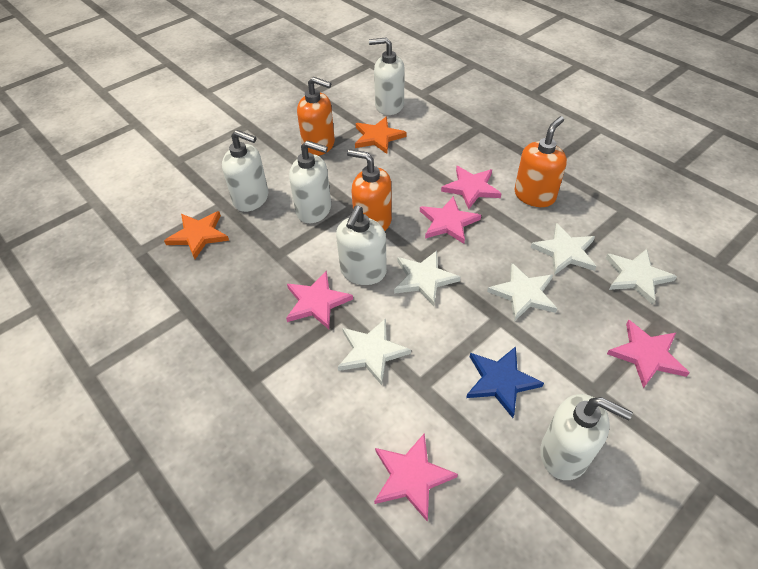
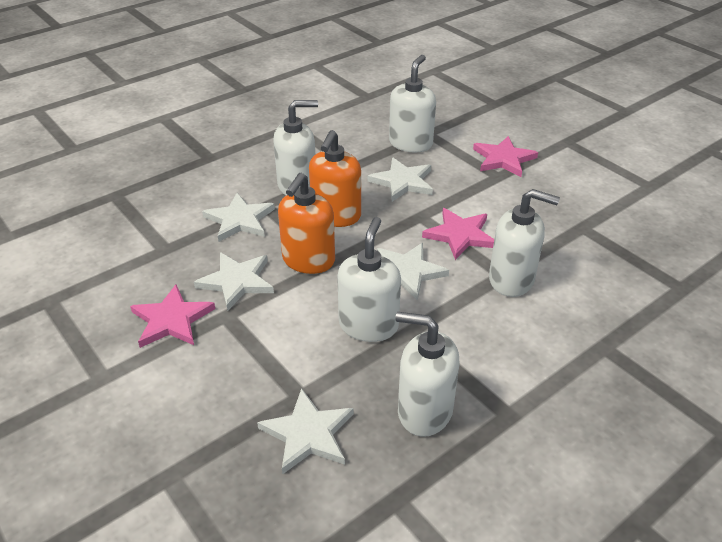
blue star: 1 -> 0
orange soap dispenser: 3 -> 2
orange star: 2 -> 0
pink star: 5 -> 3

